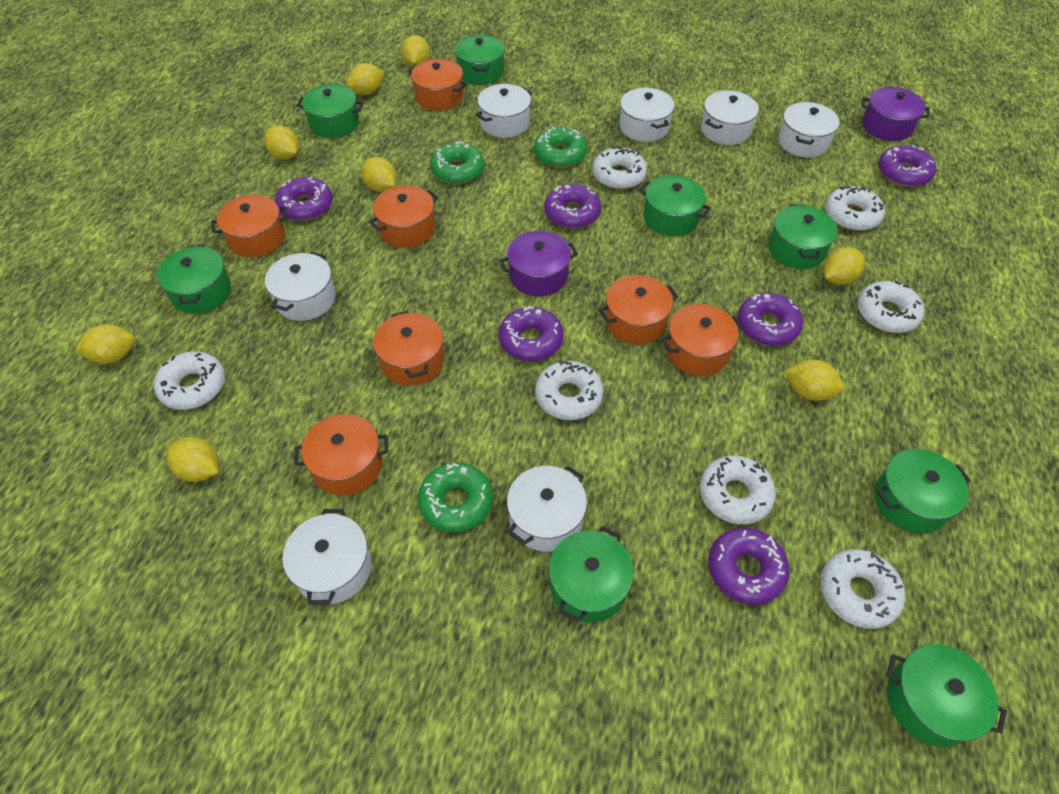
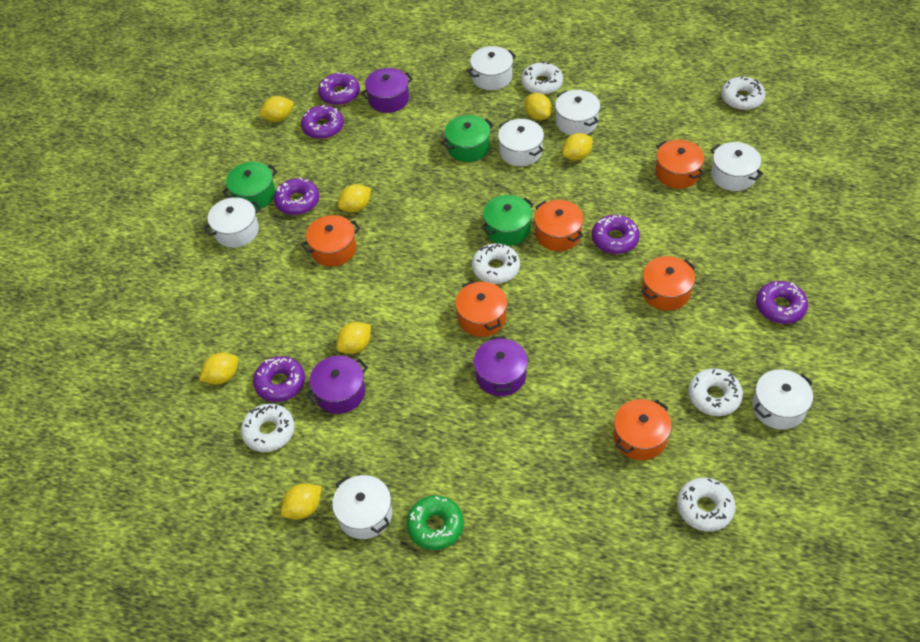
green donut: 3 -> 1
green pot: 8 -> 3
orange pot: 7 -> 6
purple pot: 2 -> 3
white donut: 7 -> 6
yellow lemon: 8 -> 7

